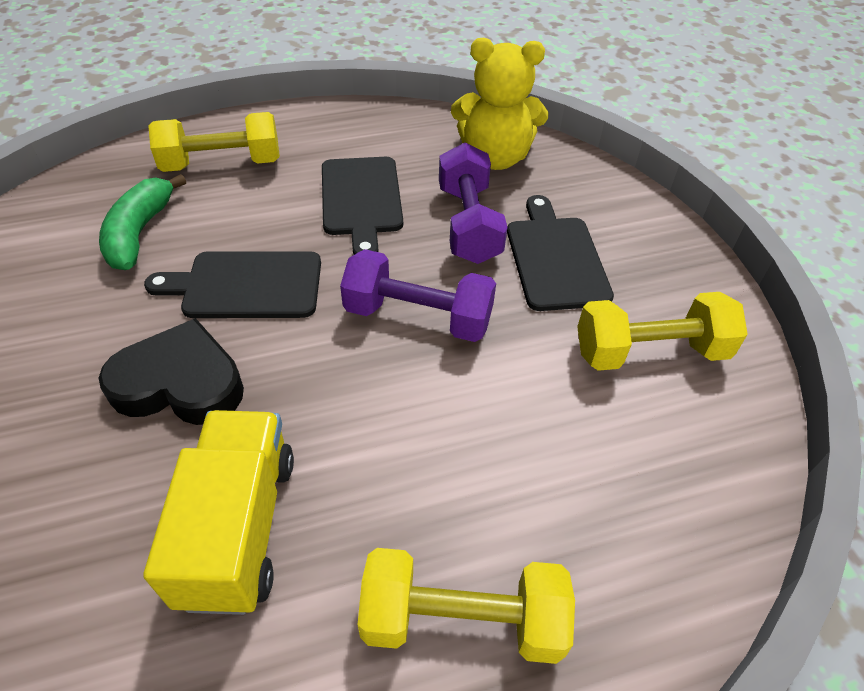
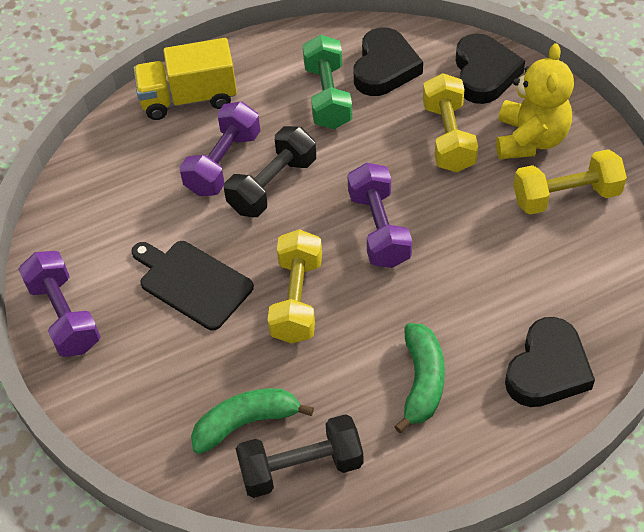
black cutting board: 3 -> 1
black dumbbell: 0 -> 2
black heart: 1 -> 3
green banana: 1 -> 2
green dumbbell: 0 -> 1
purple dumbbell: 2 -> 3

